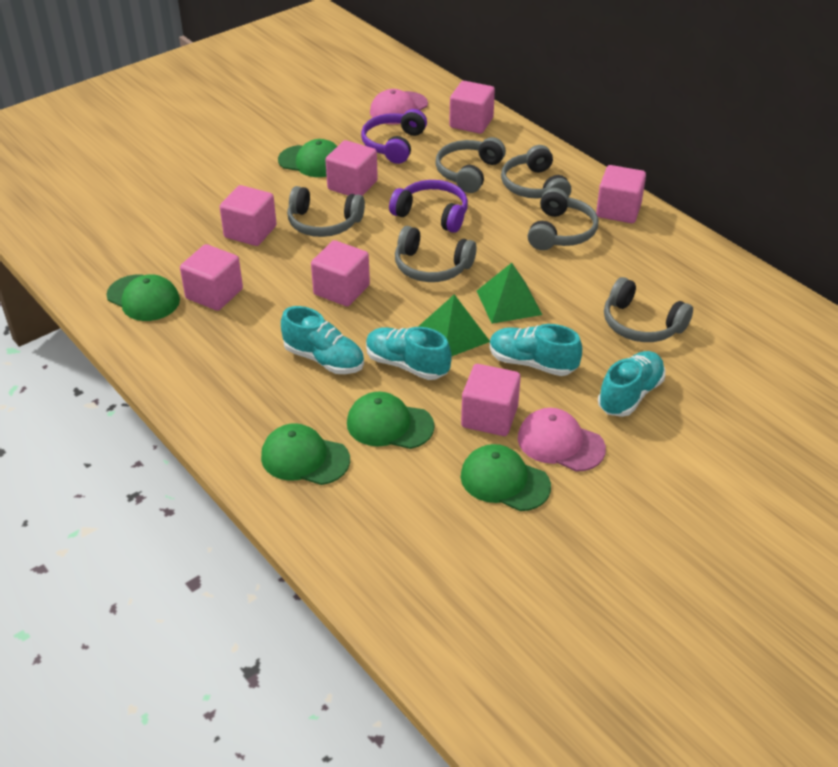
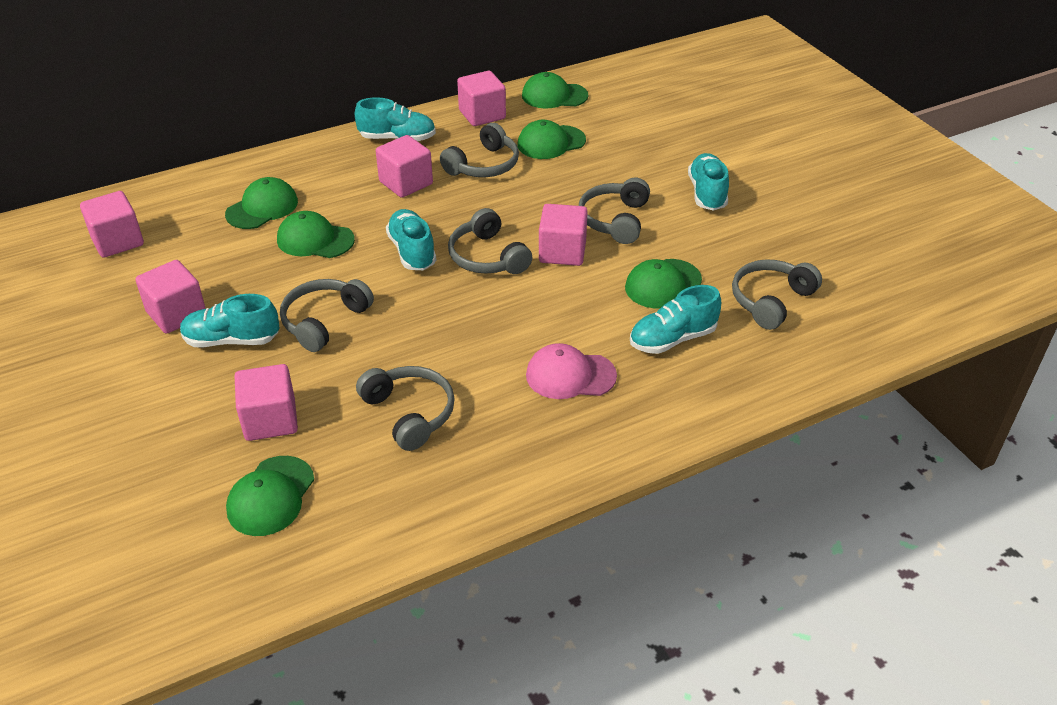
green cap: 5 -> 6
green pyramid: 2 -> 0
pink cap: 2 -> 1
pink cube: 7 -> 6
purple headphones: 2 -> 0
turquoise shoe: 4 -> 5

